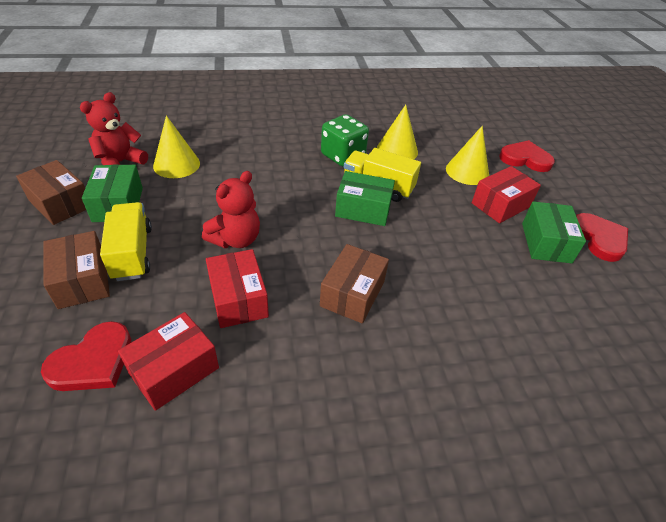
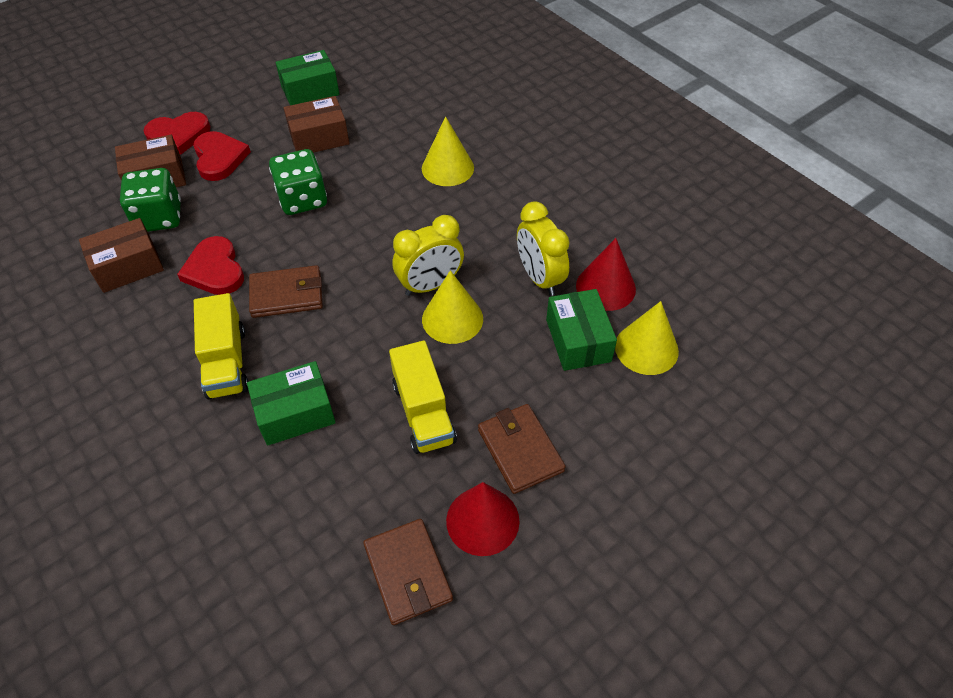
brown wallet: 0 -> 3
green dice: 1 -> 2
red box: 3 -> 0
red cone: 0 -> 2
red teddy bear: 2 -> 0
yellow clock: 0 -> 2

